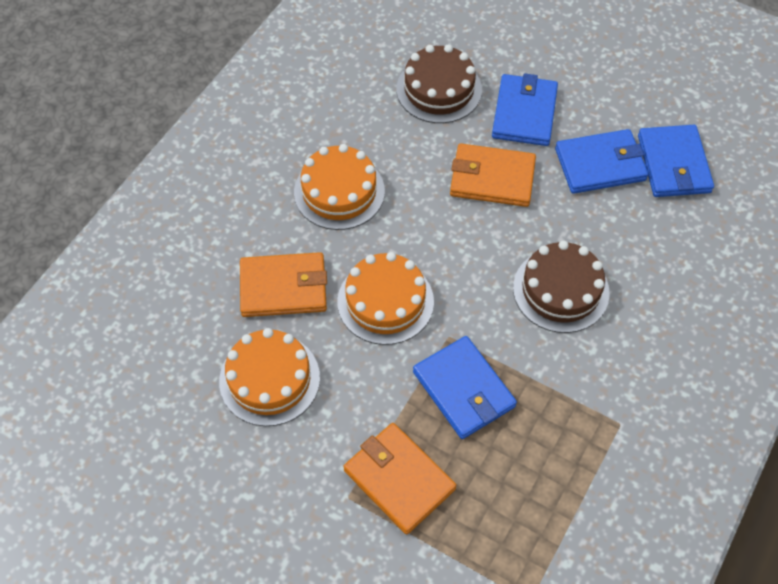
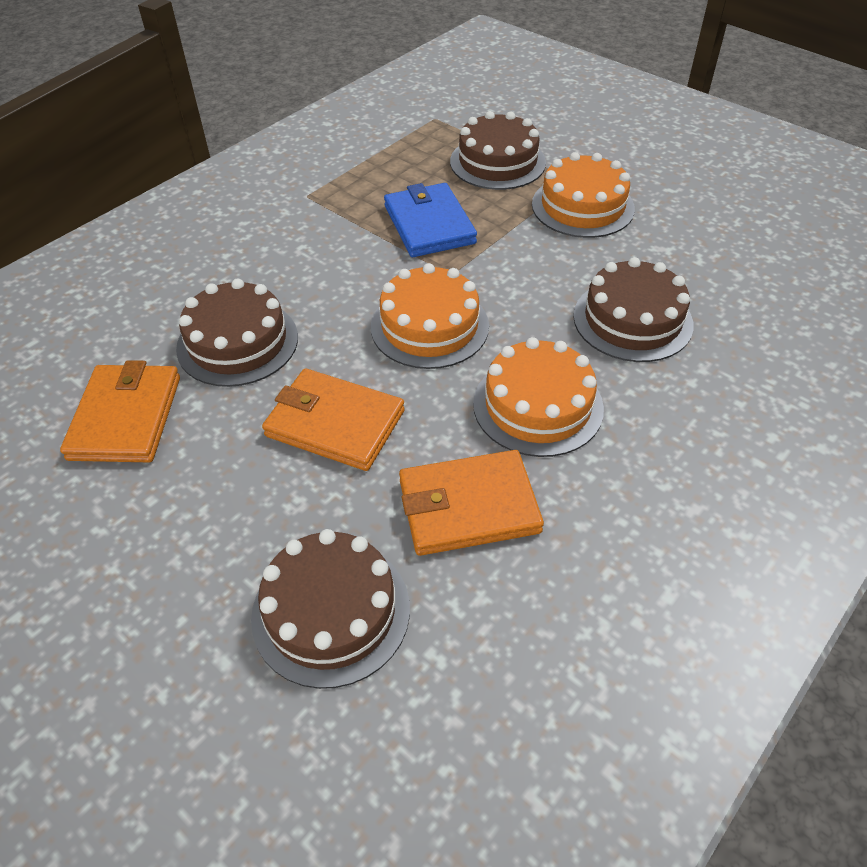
blue wallet: 4 -> 1
brown cake: 2 -> 4

